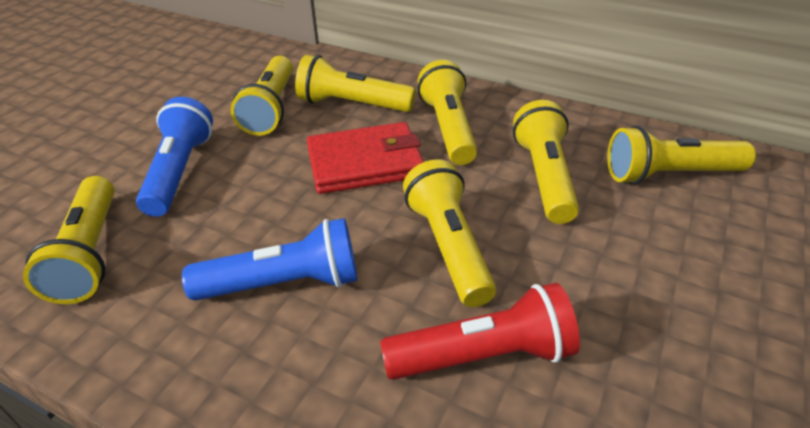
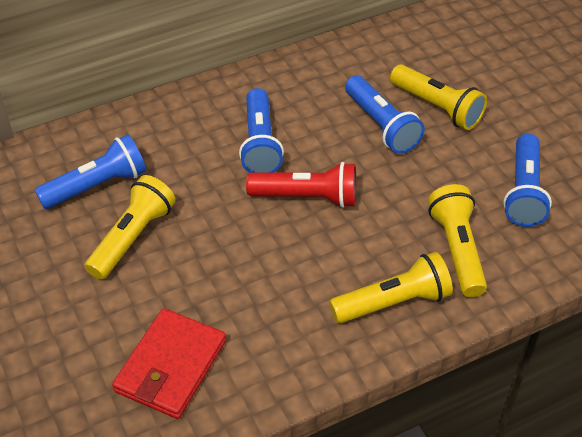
blue flashlight: 2 -> 4
yellow flashlight: 7 -> 4

